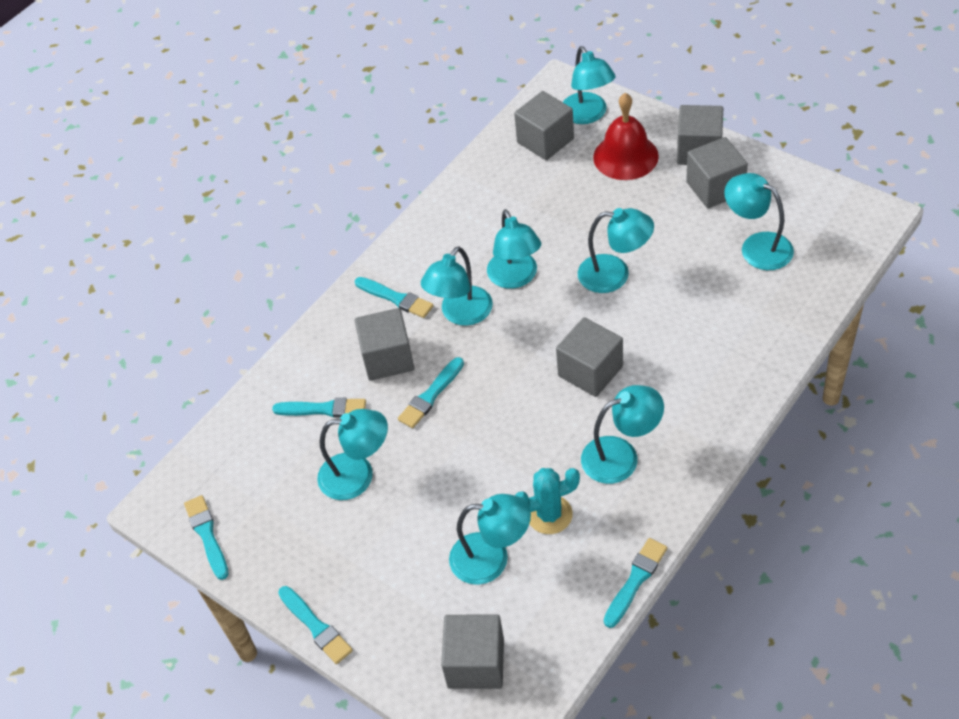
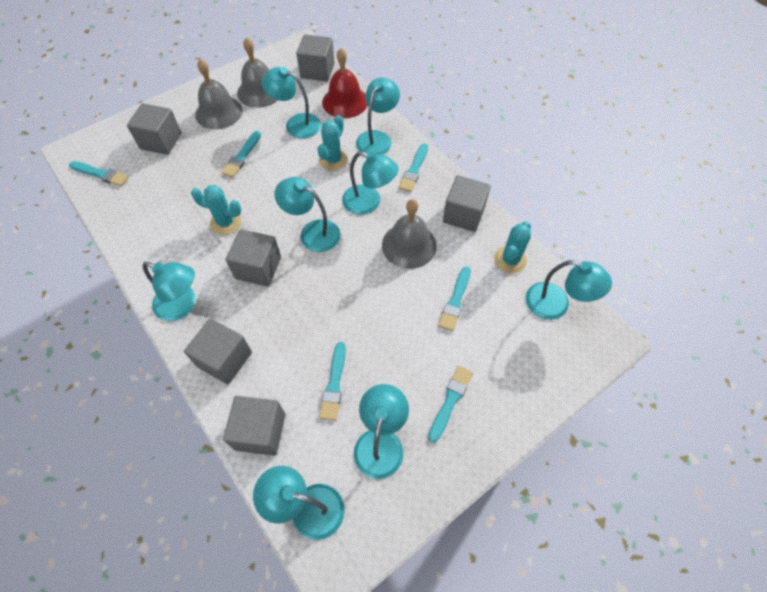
grey bell: 0 -> 3
turquoise cactus: 1 -> 3

